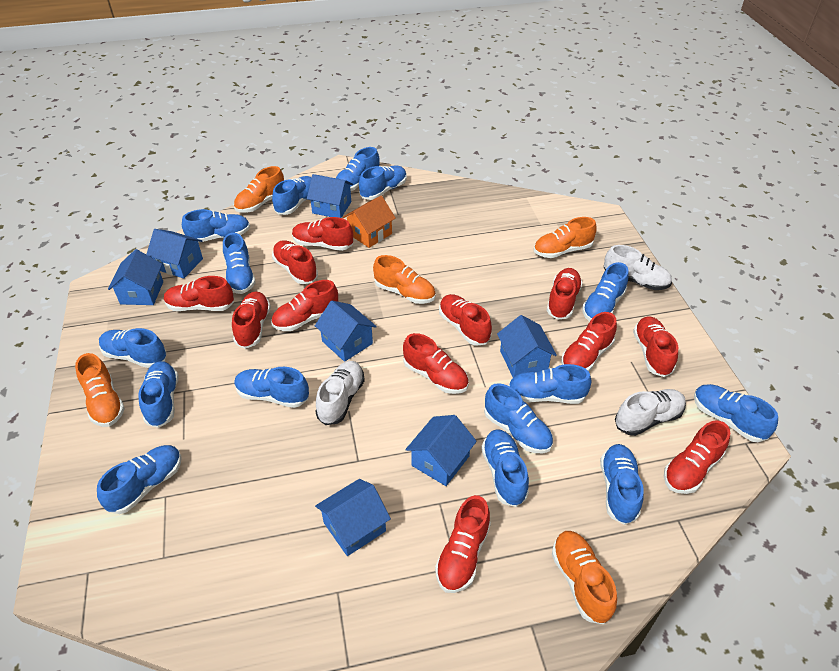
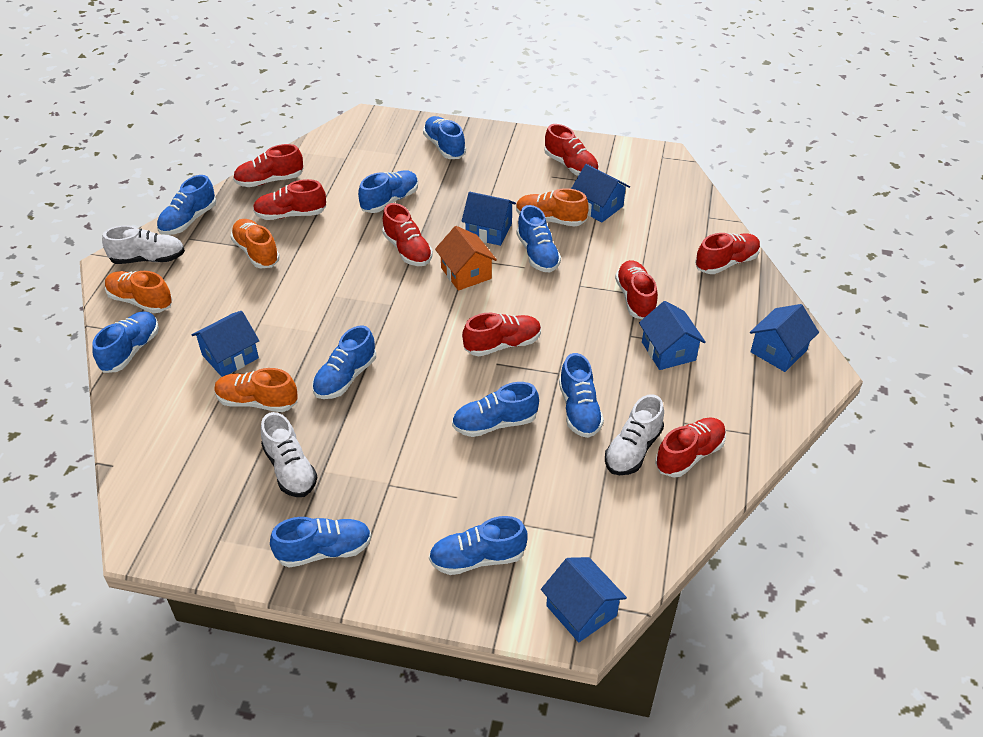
blue house: 7 -> 6
blue shoe: 15 -> 10
orange shoe: 5 -> 4
red shoe: 12 -> 8

